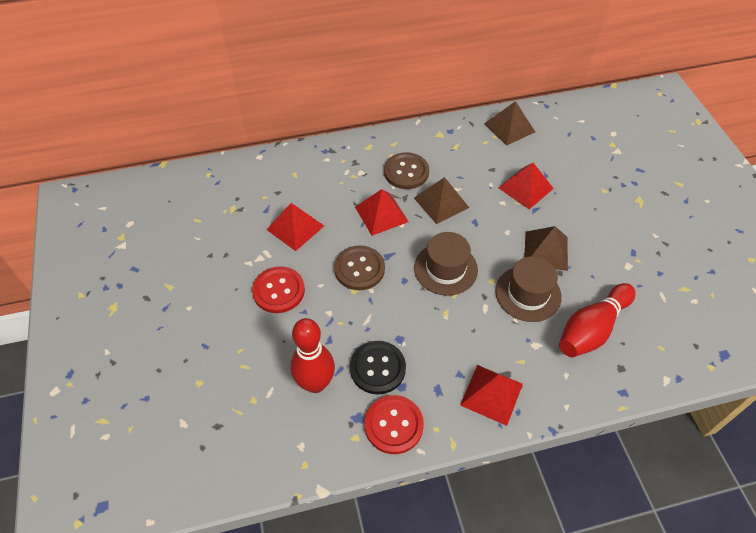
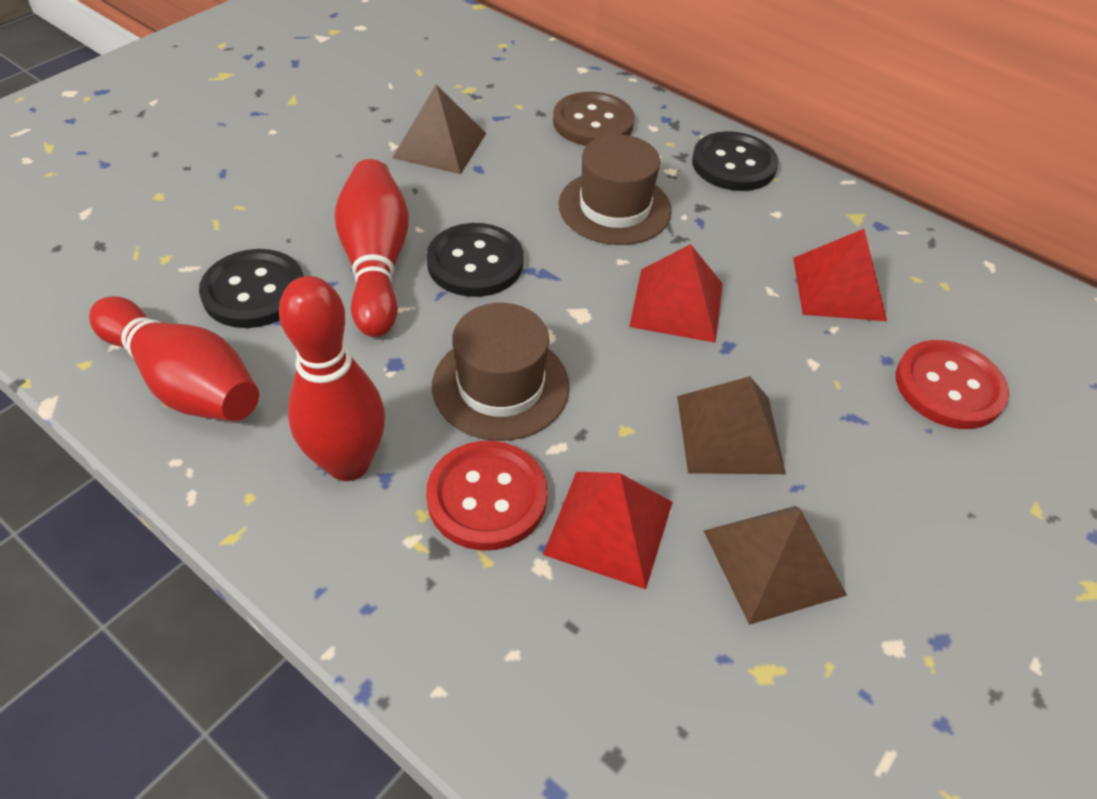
black button: 1 -> 3
brown button: 2 -> 1
red bowling pin: 2 -> 3
red pyramid: 4 -> 3

